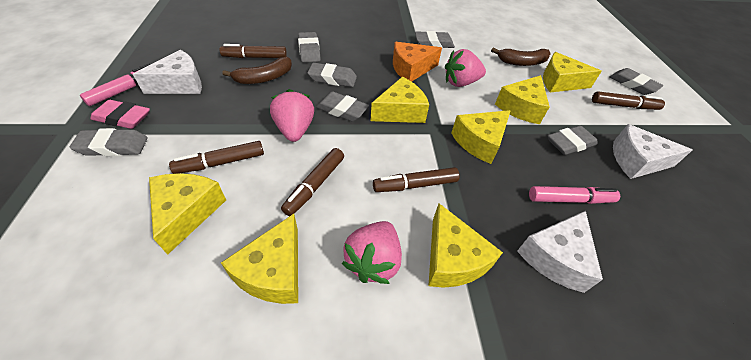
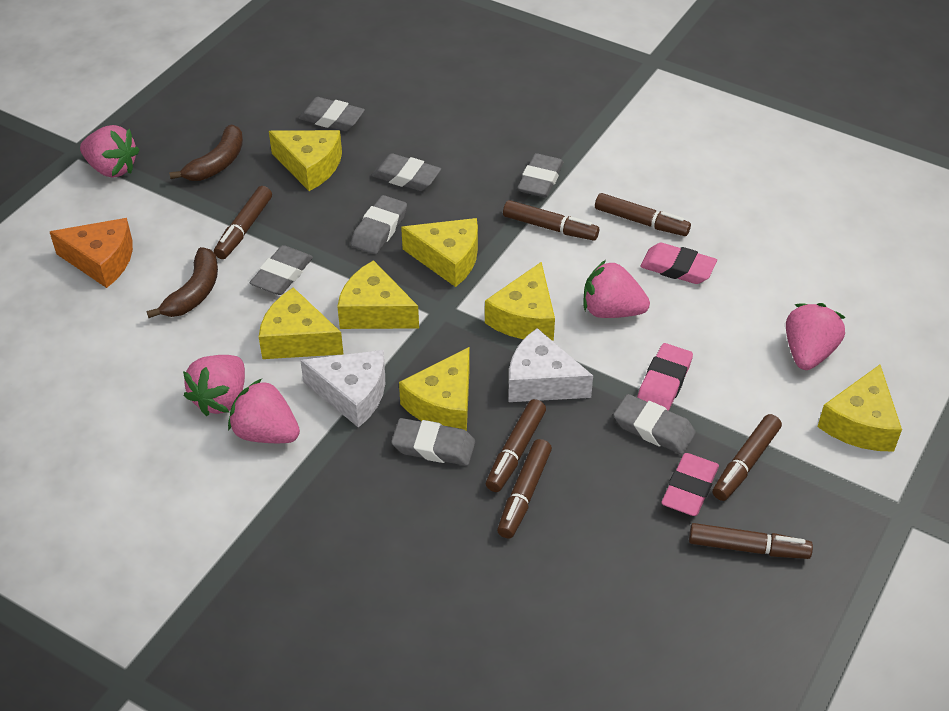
brown marker: 5 -> 7
pink eraser: 1 -> 3
pink marker: 2 -> 0
pink strawberry: 3 -> 5
white cheese: 3 -> 2

